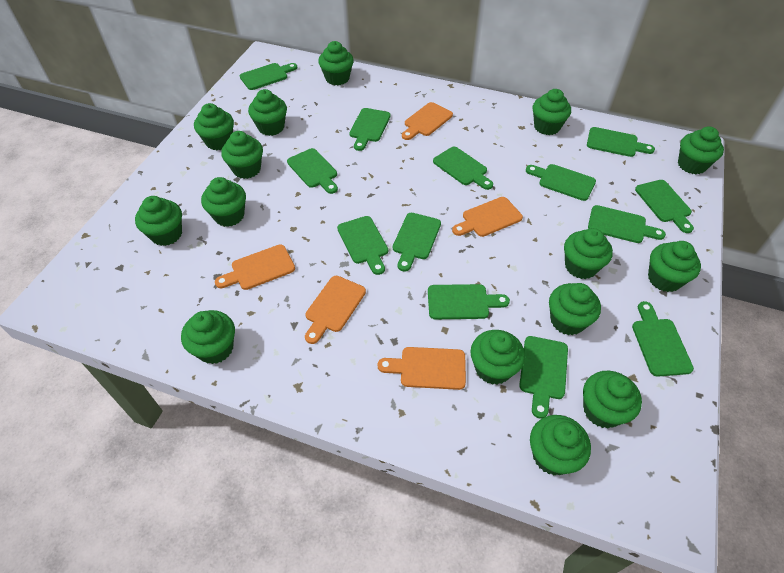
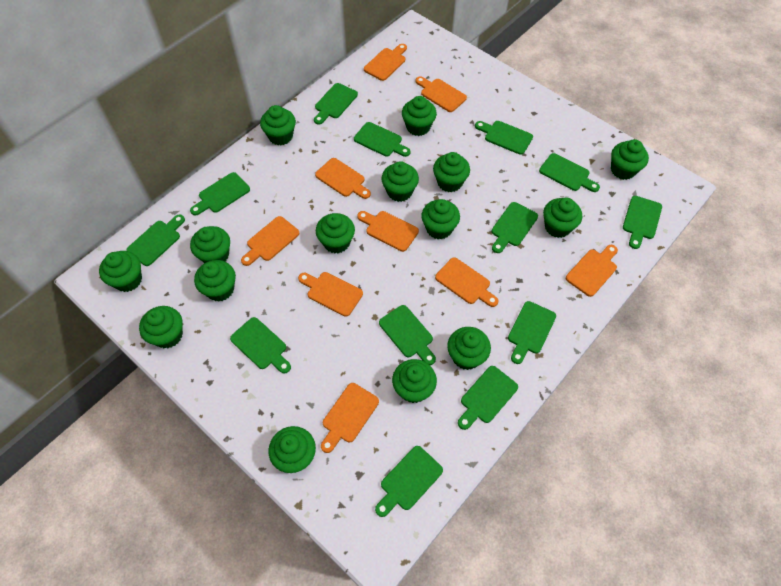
orange cutting board: 5 -> 9

